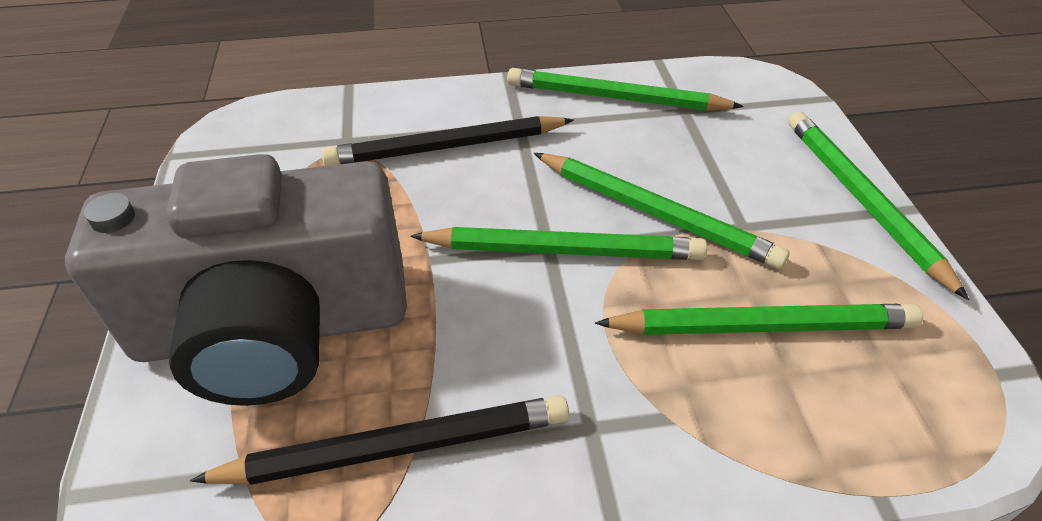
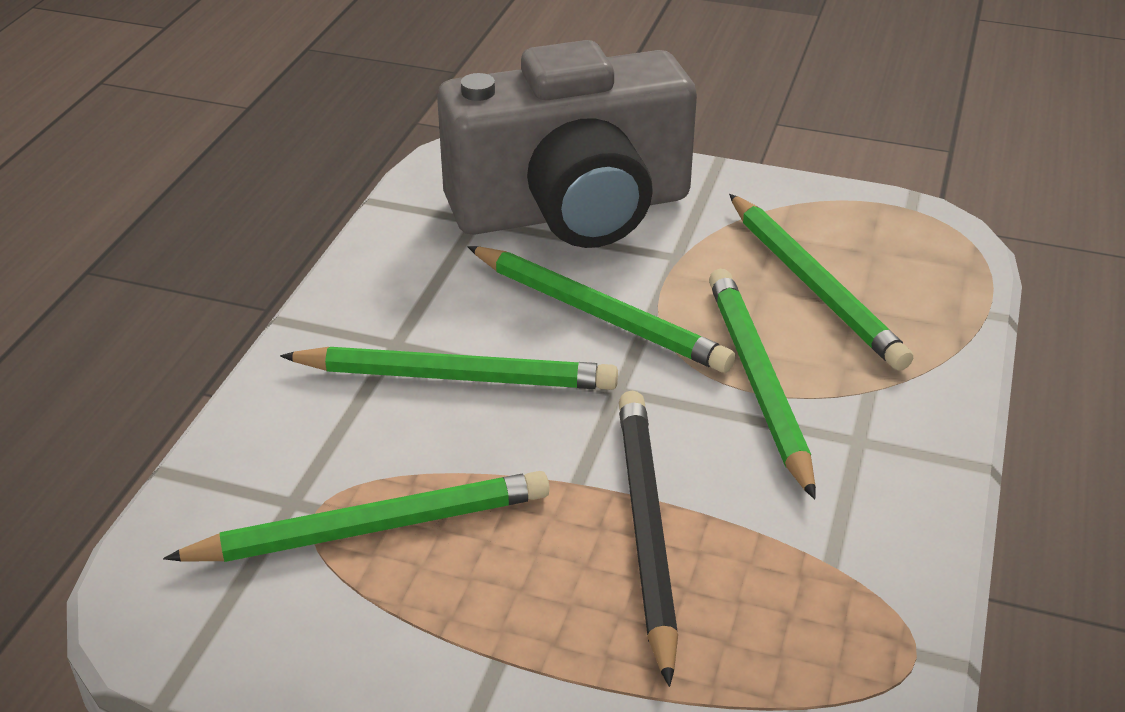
black pencil: 2 -> 1

